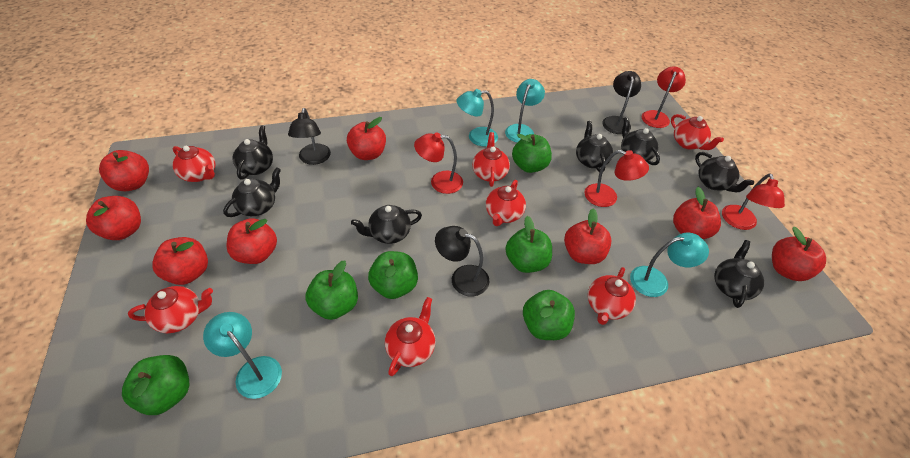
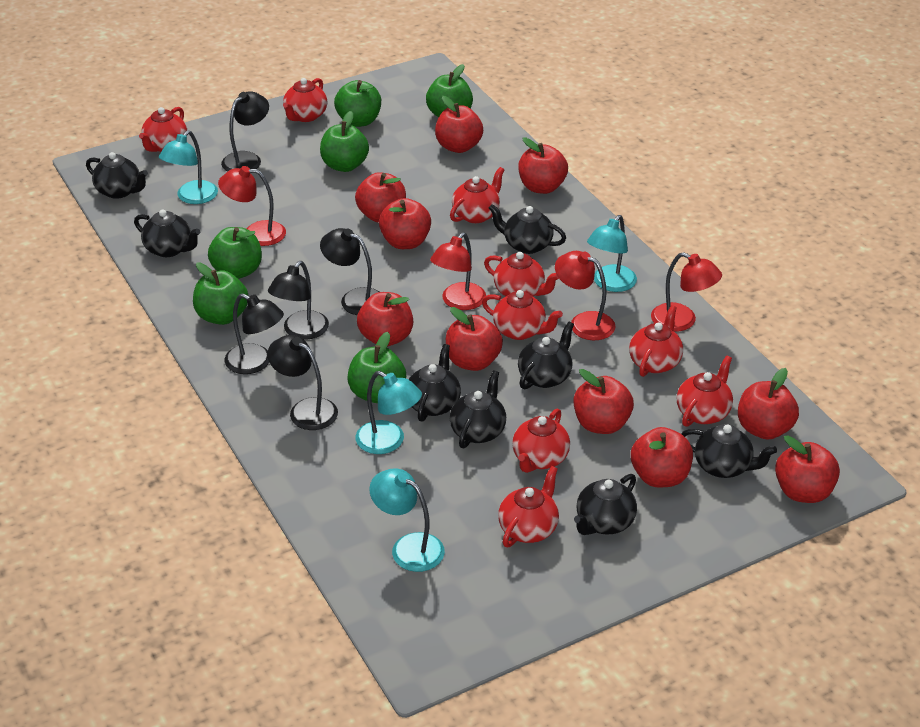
black lamp: 3 -> 5
black teapot: 7 -> 8
red apple: 8 -> 10
red teapot: 7 -> 9

